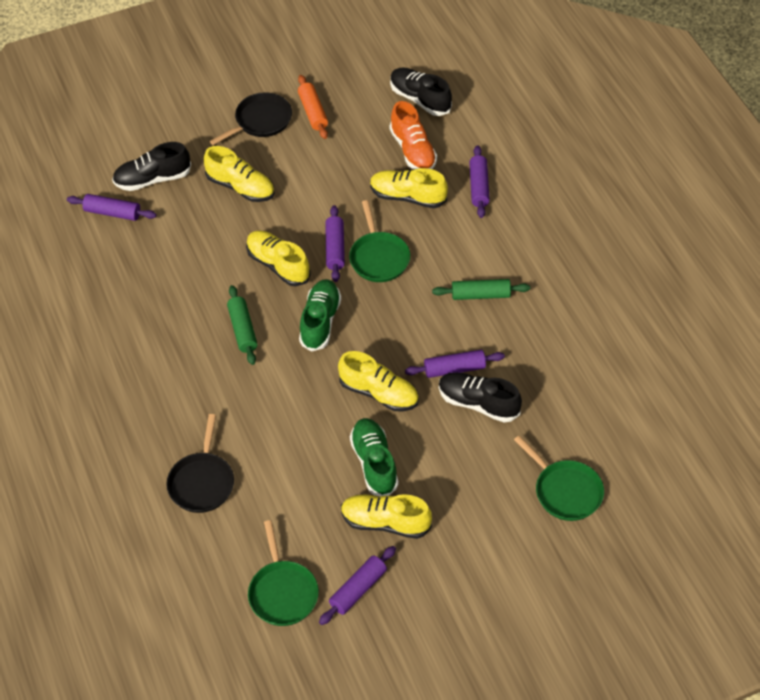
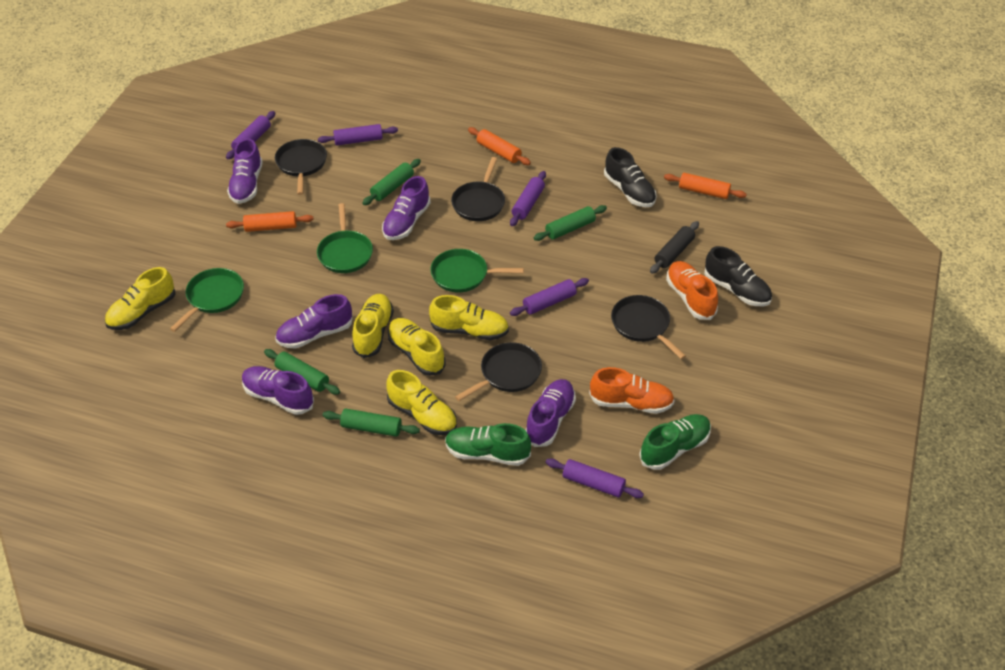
black pan: 2 -> 4
black rolling pin: 0 -> 1
black shoe: 3 -> 2
green rolling pin: 2 -> 4
orange rolling pin: 1 -> 3
orange shoe: 1 -> 2
purple shoe: 0 -> 5

